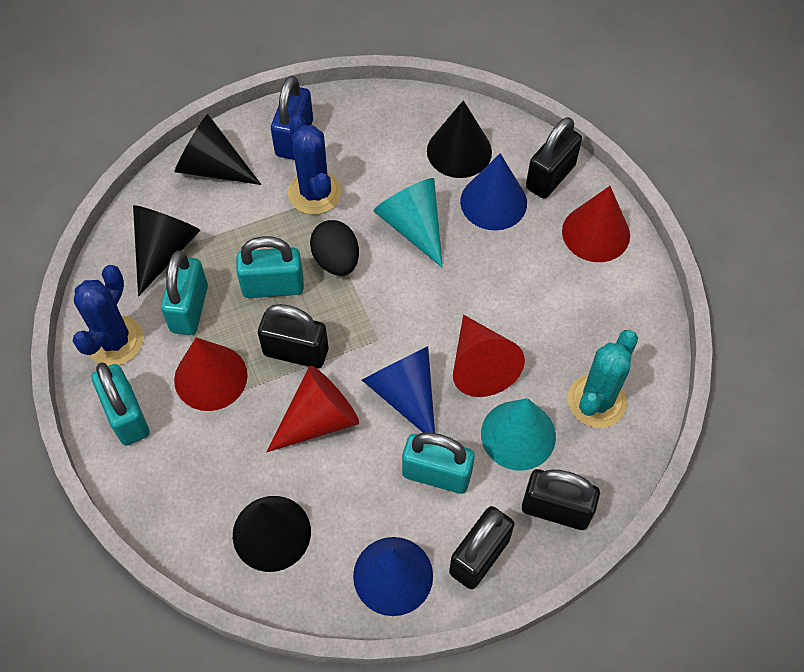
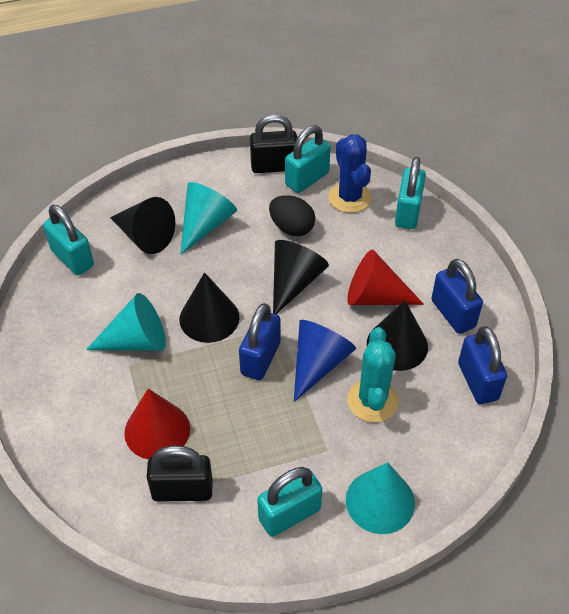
black padlock: 4 -> 2
blue cactus: 2 -> 1
blue cone: 3 -> 1
blue padlock: 1 -> 3
red cone: 4 -> 2
turquoise cone: 2 -> 3

